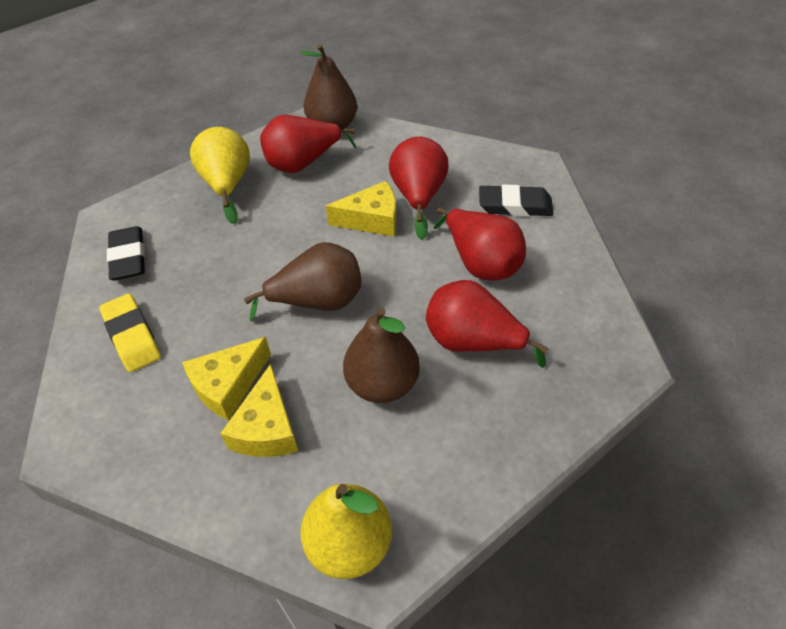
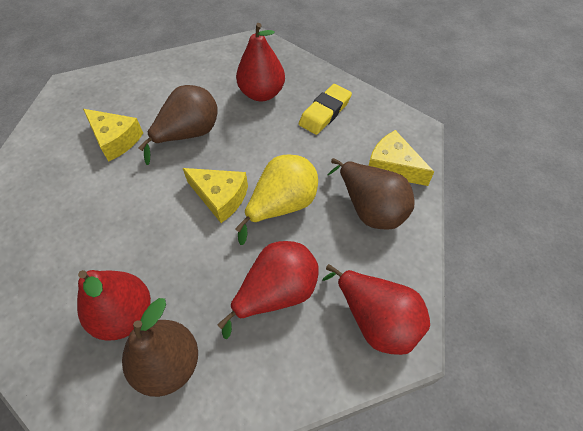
black eraser: 2 -> 0
yellow pear: 2 -> 1

